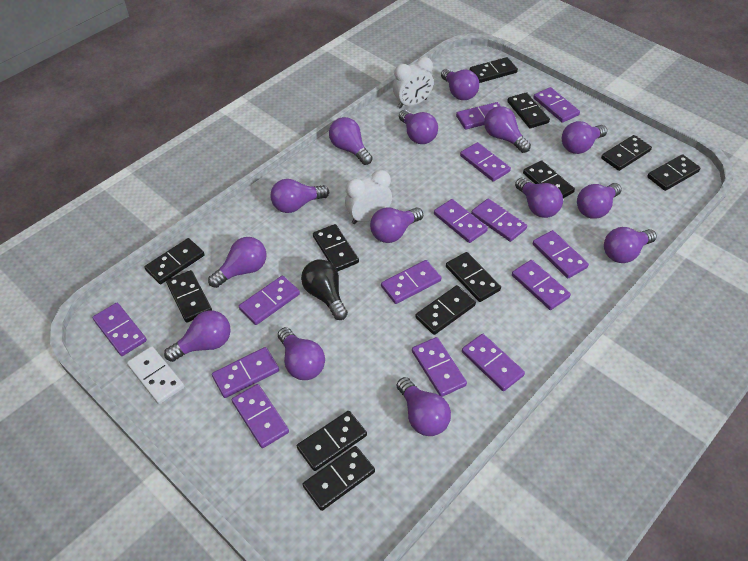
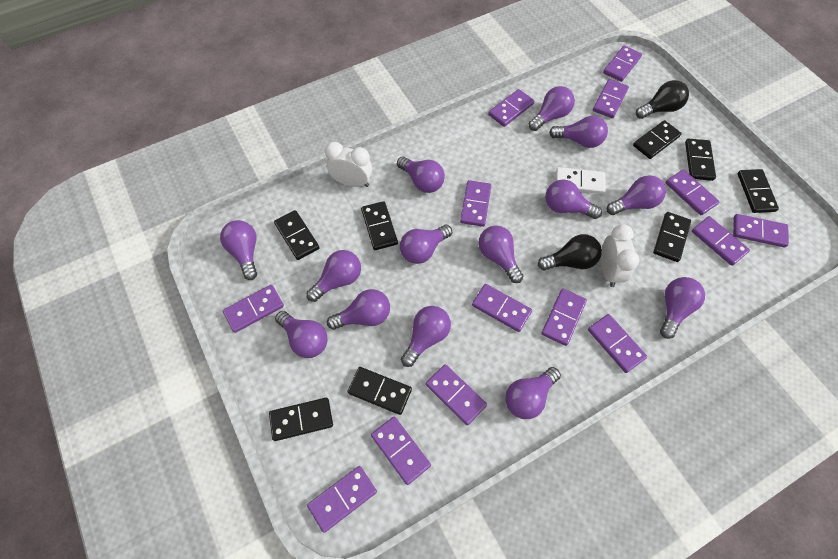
black domino: 12 -> 8
black light bulb: 1 -> 2

